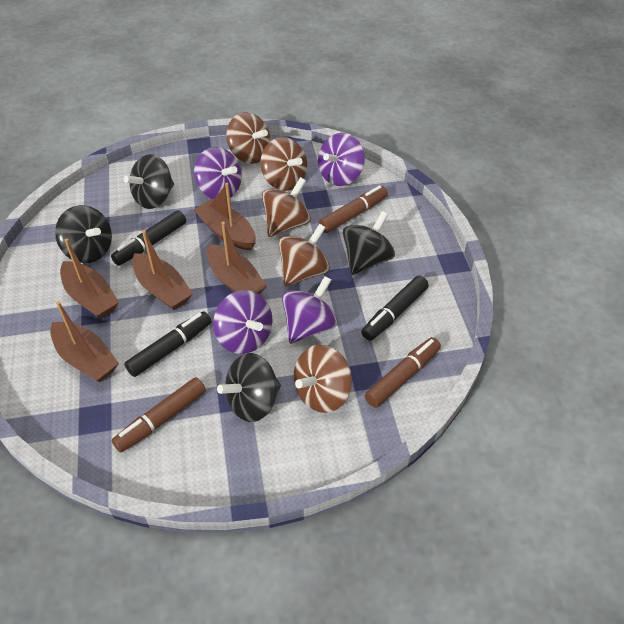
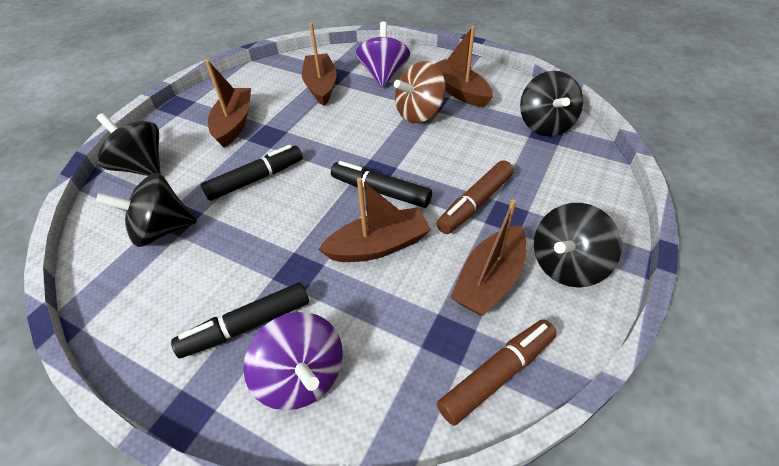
brown marker: 3 -> 2
brown spinning top: 5 -> 1
purple spinning top: 4 -> 2

